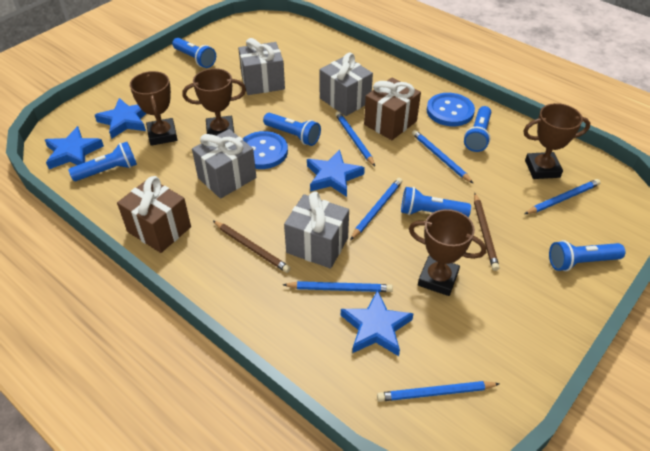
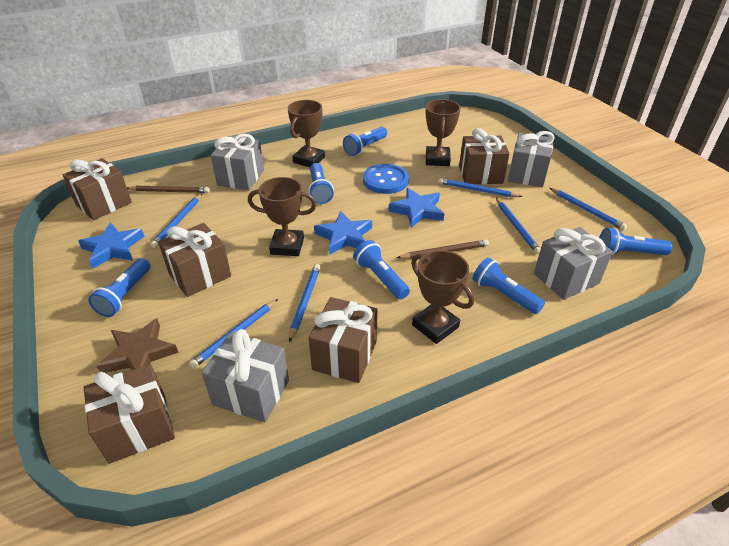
blue button: 2 -> 1
blue star: 4 -> 3
brown gift: 2 -> 5
brown star: 0 -> 1

